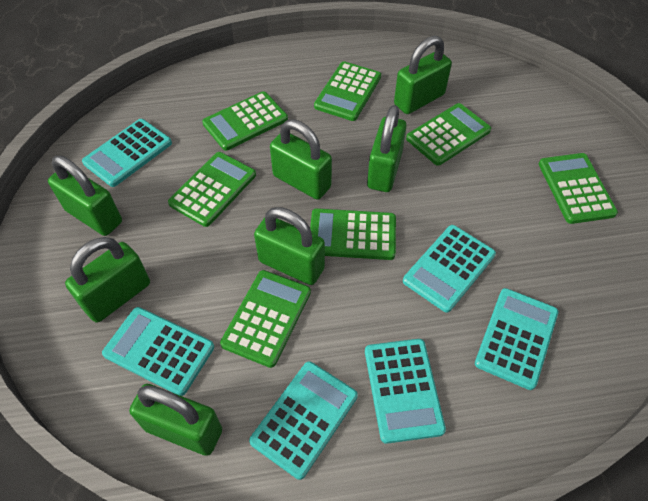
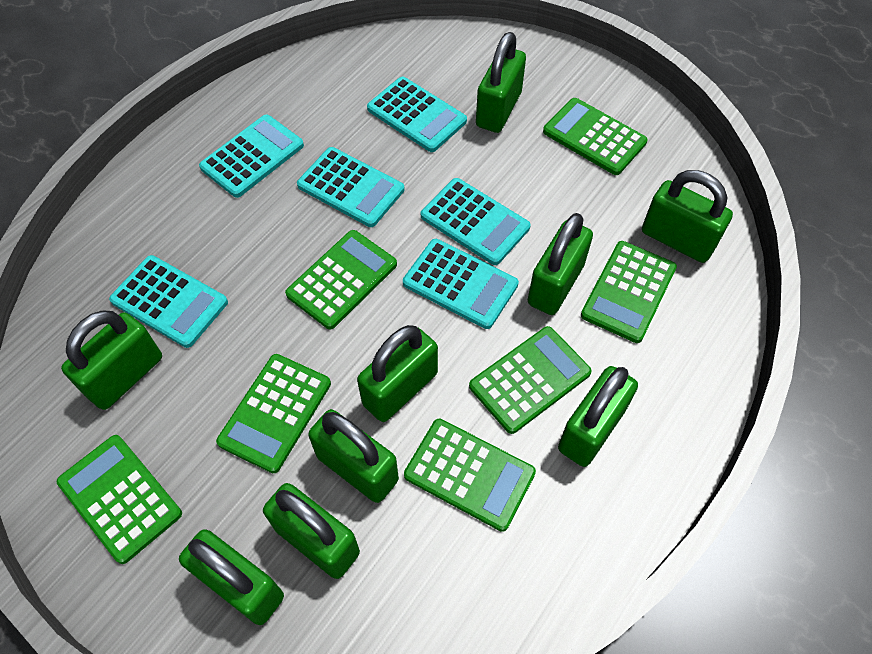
green padlock: 7 -> 9

